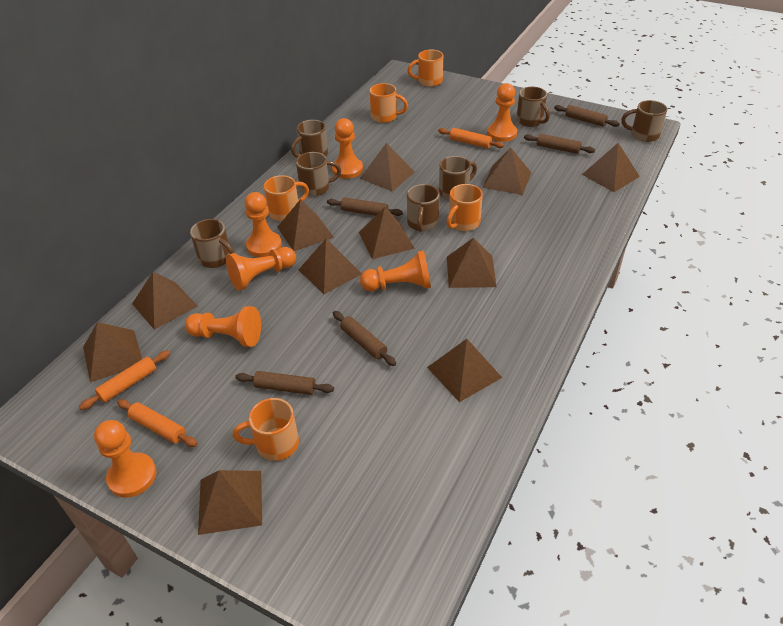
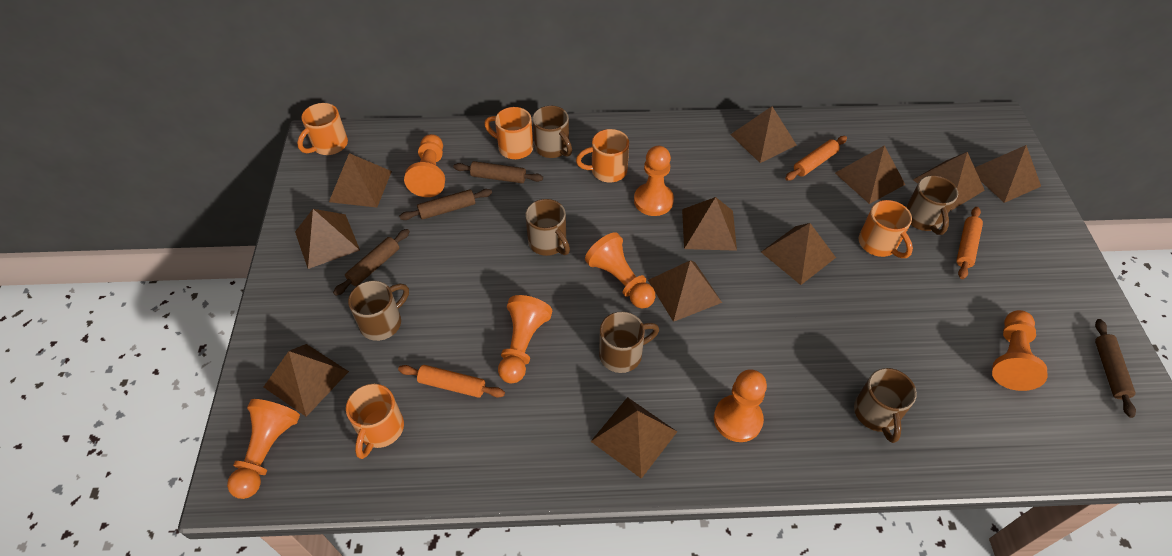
brown mug: 7 -> 6
brown rolling pin: 5 -> 4

